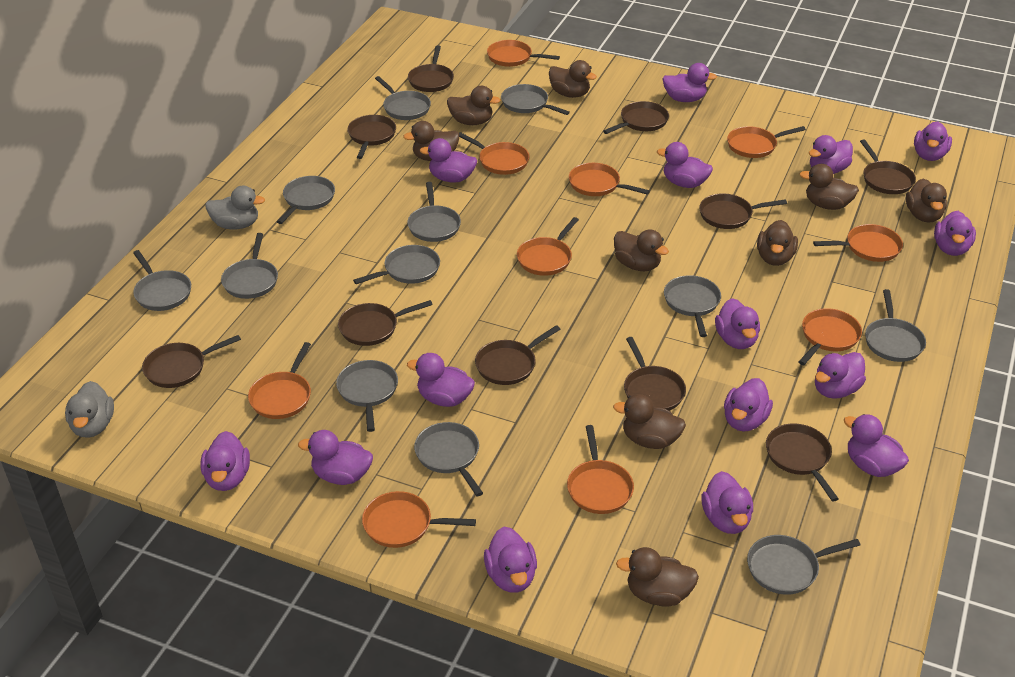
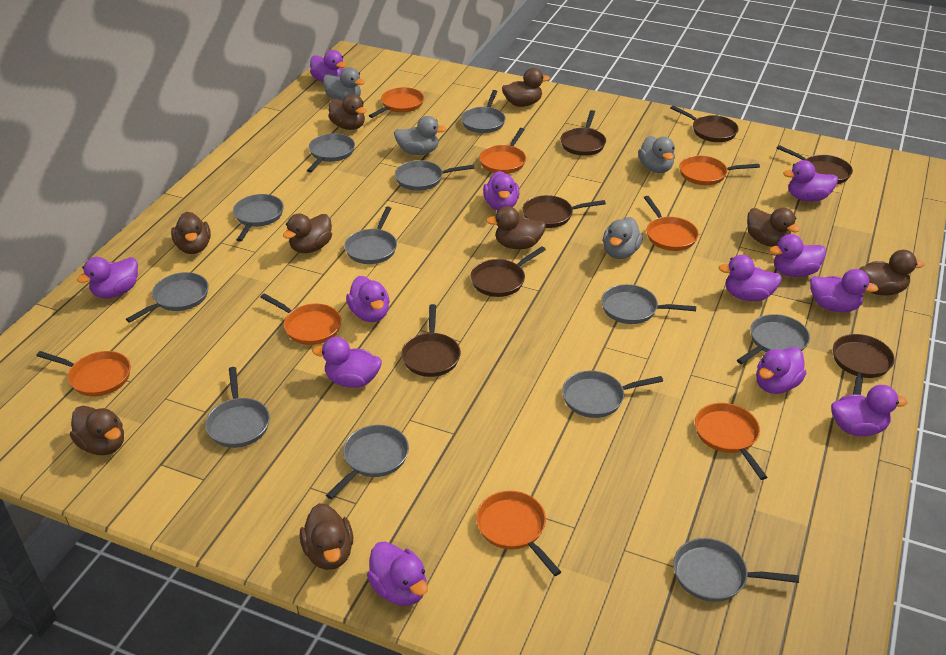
brown pan: 10 -> 7
grey duck: 2 -> 4
orange pan: 10 -> 8
purple duck: 15 -> 12

